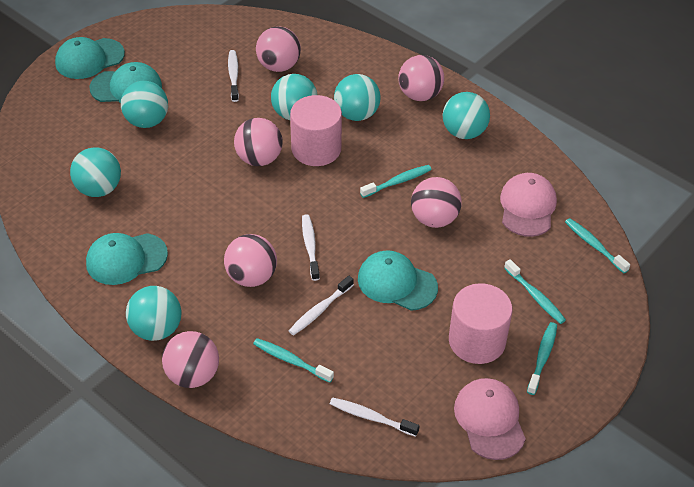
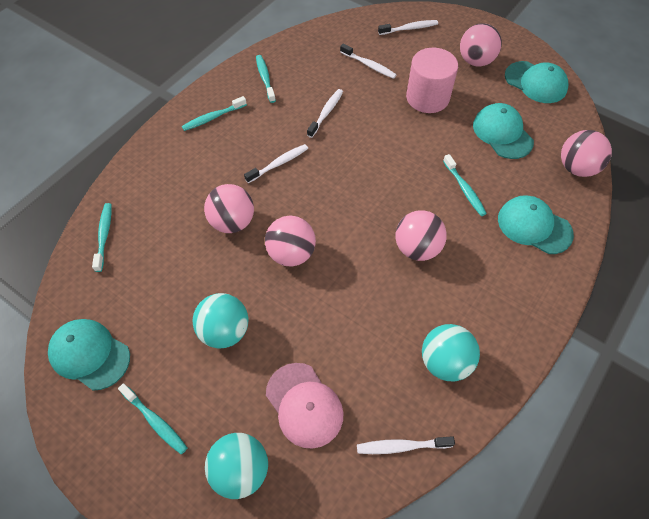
pink ball: 6 -> 5
pink cap: 2 -> 1
pink cylinder: 2 -> 1
turquoise ball: 6 -> 3
white toothbrush: 4 -> 5

